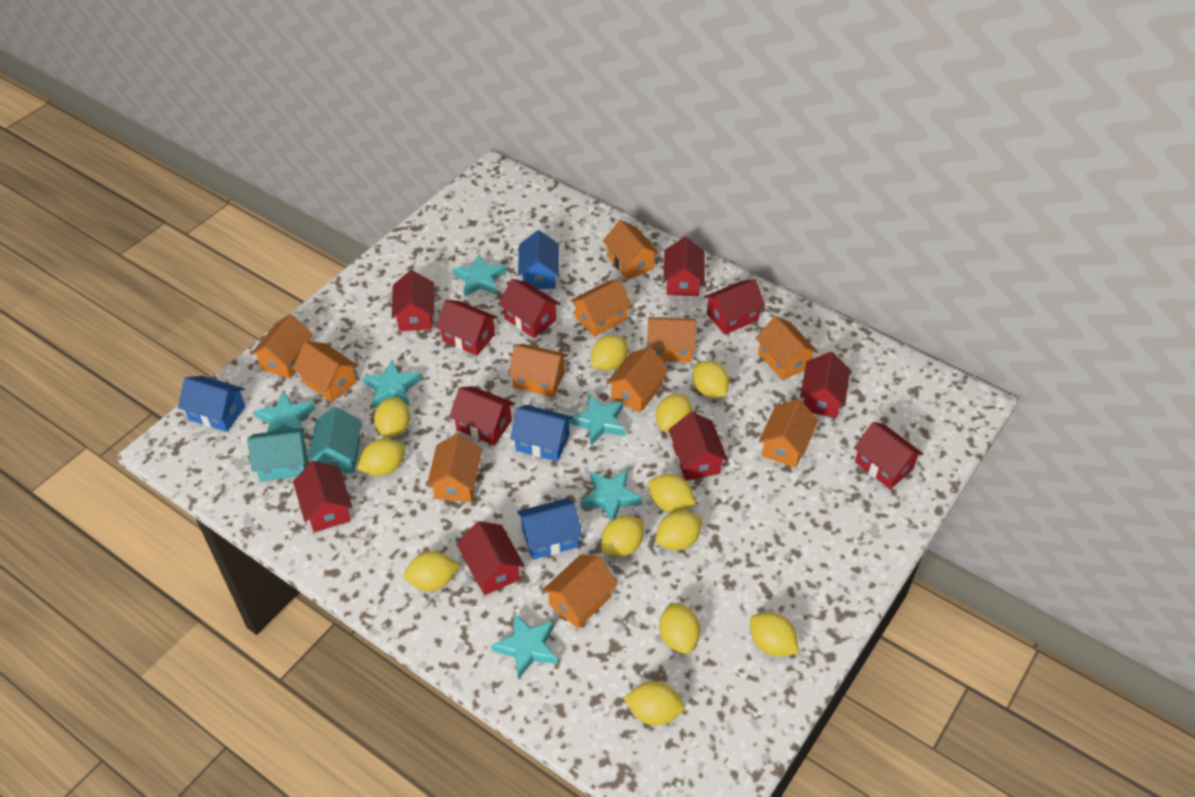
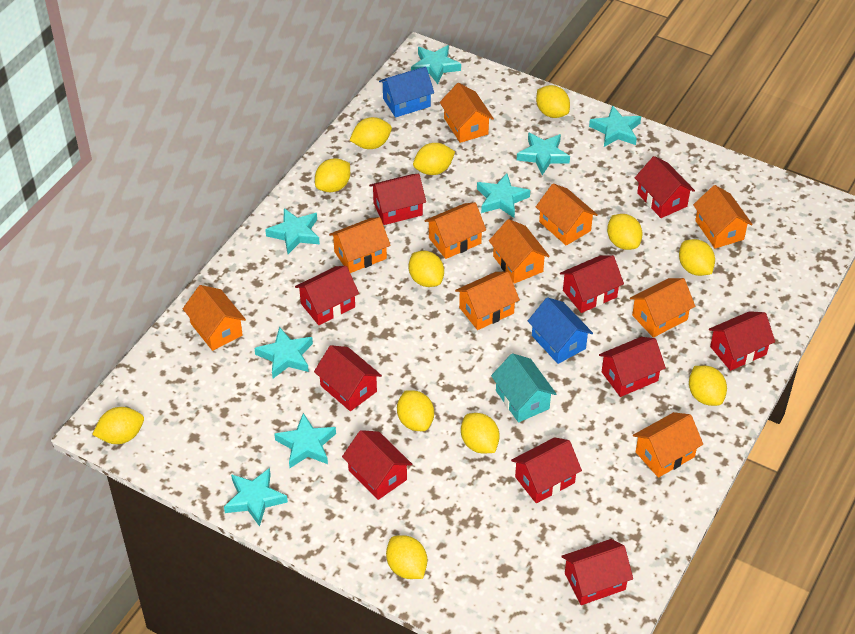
blue house: 4 -> 2
orange house: 11 -> 10
red house: 11 -> 10
turquoise house: 2 -> 1
turquoise star: 6 -> 8

